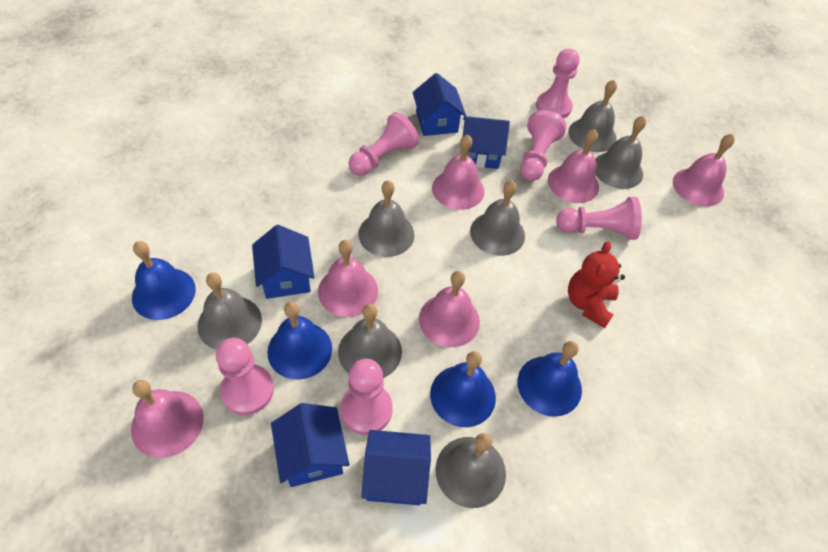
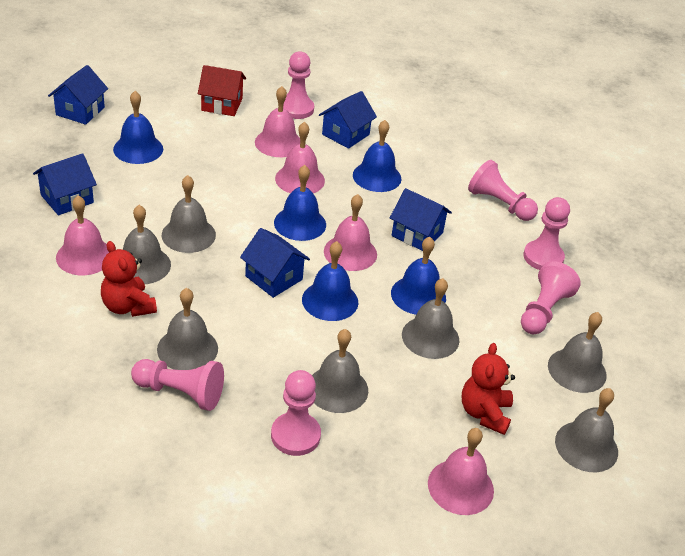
blue bell: 4 -> 5
pink bell: 6 -> 5
red house: 0 -> 1
red teddy bear: 1 -> 2

